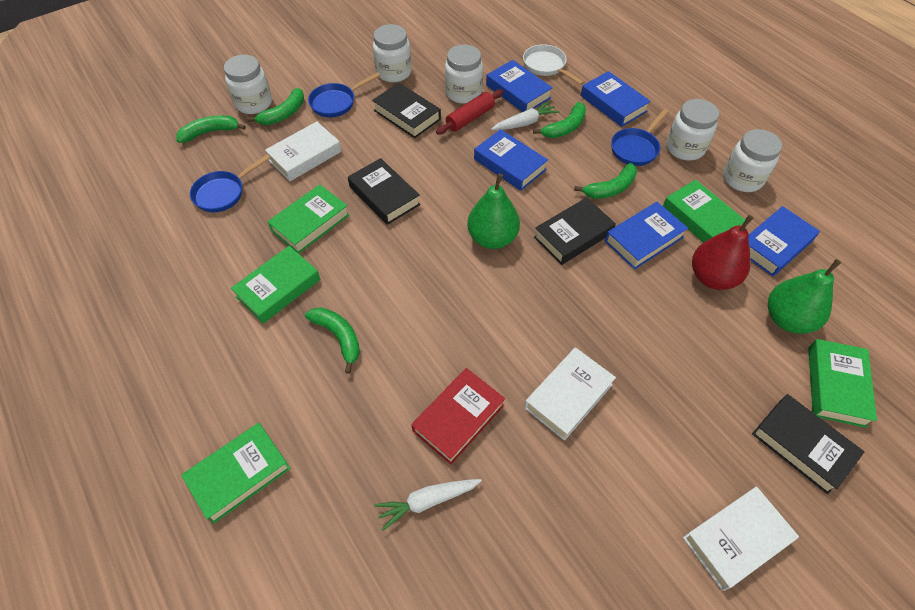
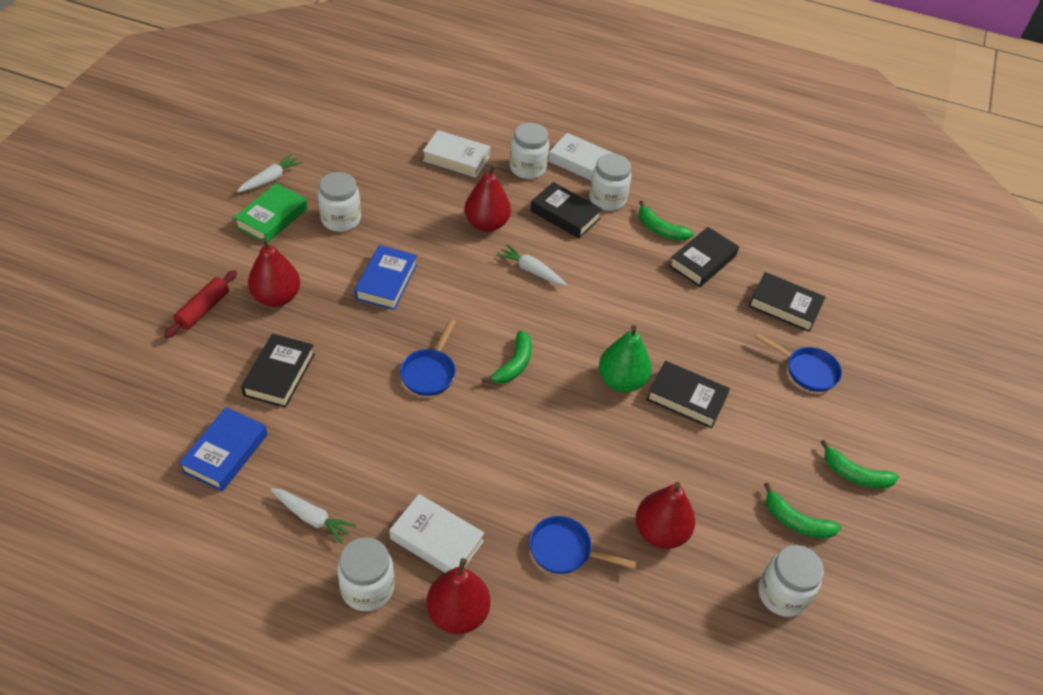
black book: 4 -> 5
blue book: 5 -> 2
green banana: 5 -> 4
green book: 5 -> 1
green pear: 2 -> 1
red book: 1 -> 0
red pear: 1 -> 4
white carrot: 2 -> 3
white pan: 1 -> 0

